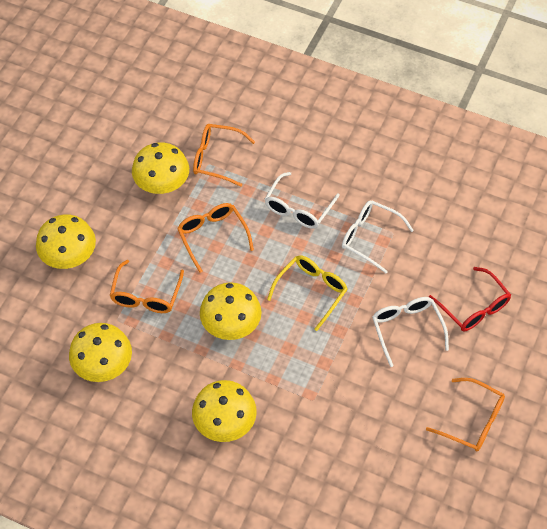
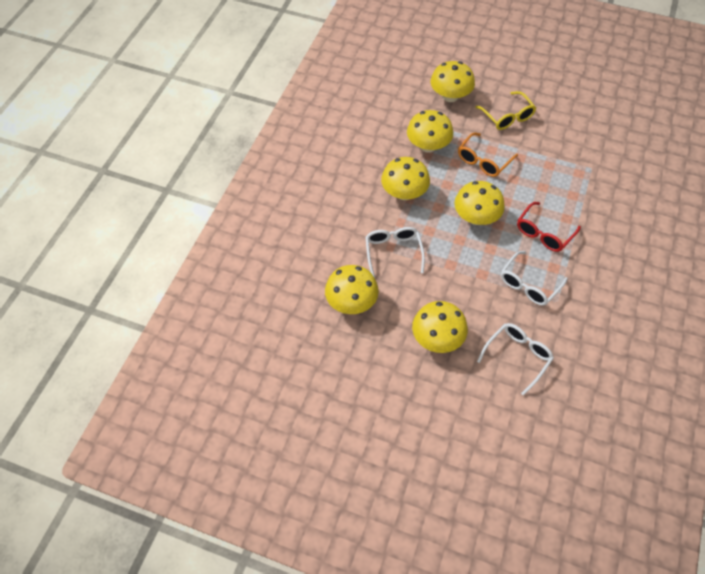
orange glasses: 4 -> 1
yellow mushroom: 5 -> 6

